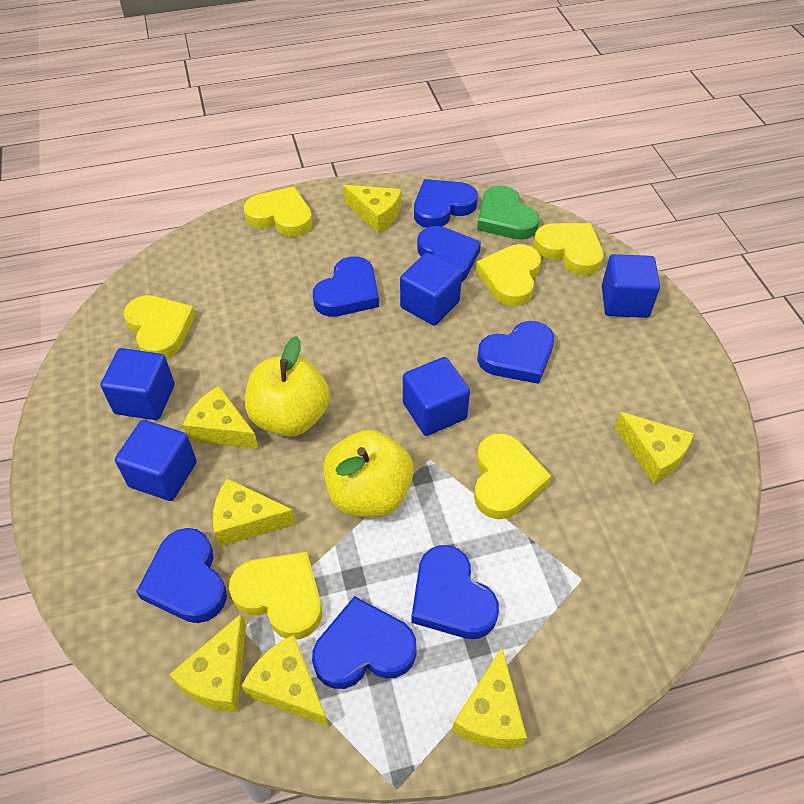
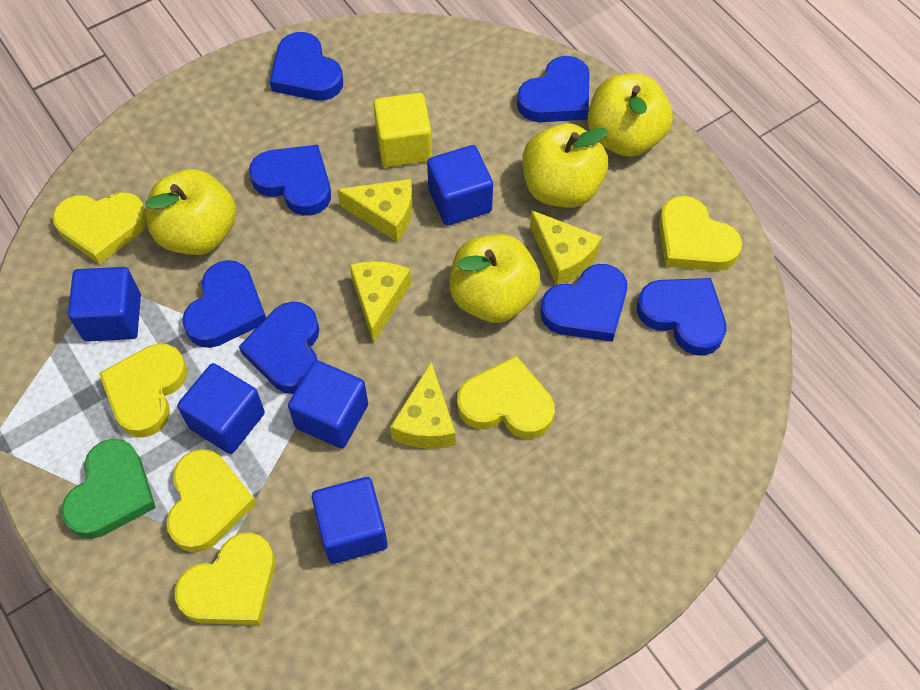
yellow apple: 2 -> 4
yellow cheese: 7 -> 4
yellow cube: 0 -> 1

